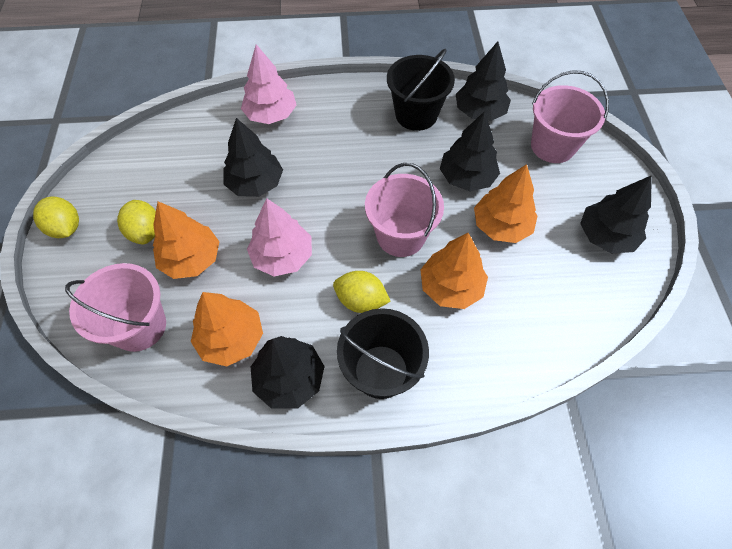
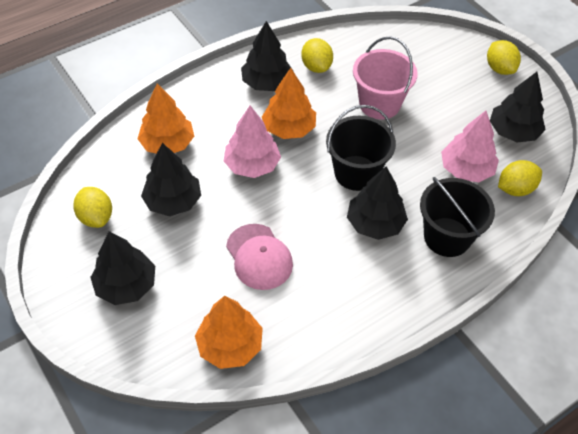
orange tree: 4 -> 3
pink bucket: 3 -> 1
pink cap: 0 -> 1
yellow lemon: 3 -> 4

